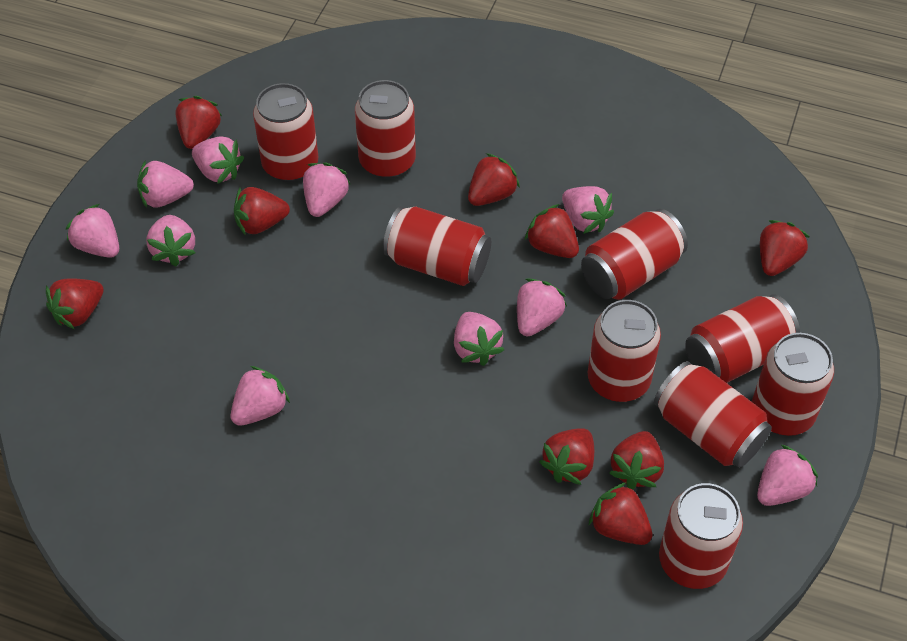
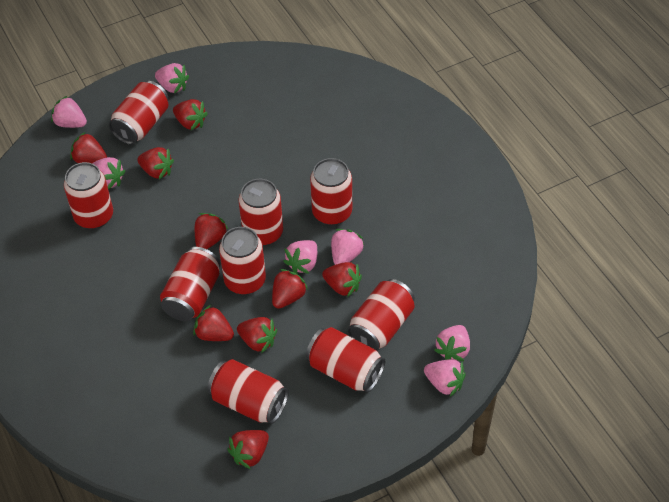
pink strawberry: 10 -> 7

